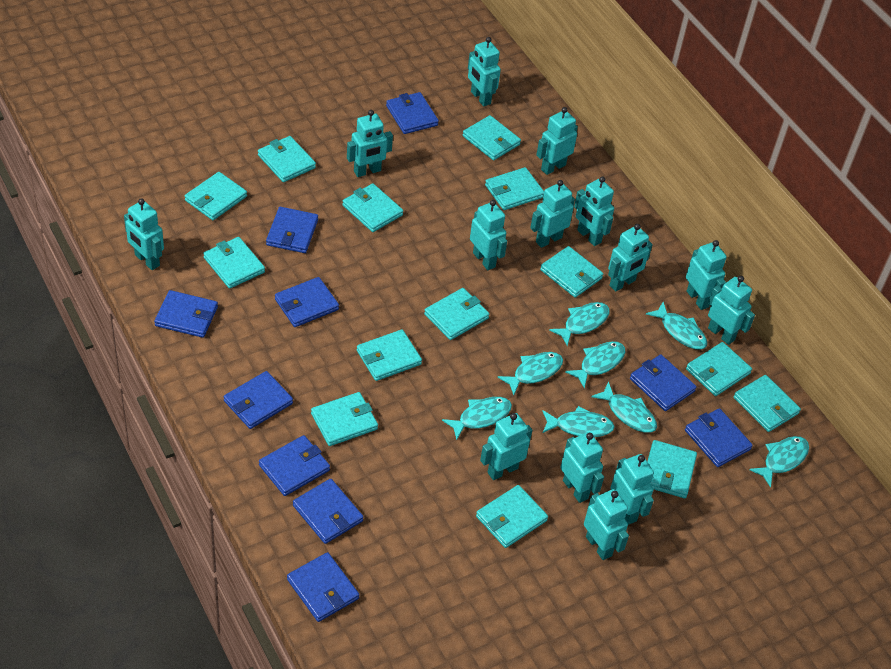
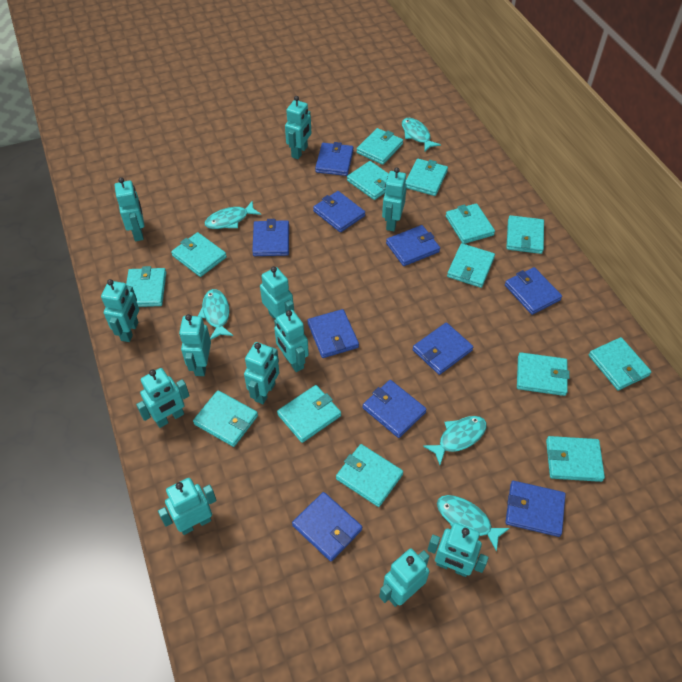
turquoise fish: 8 -> 5
turquoise robot: 14 -> 12

